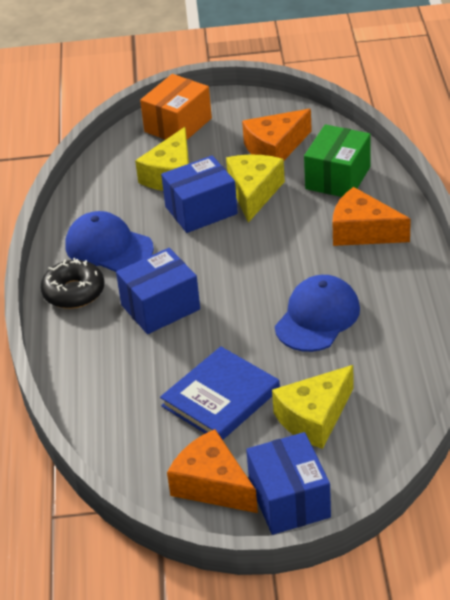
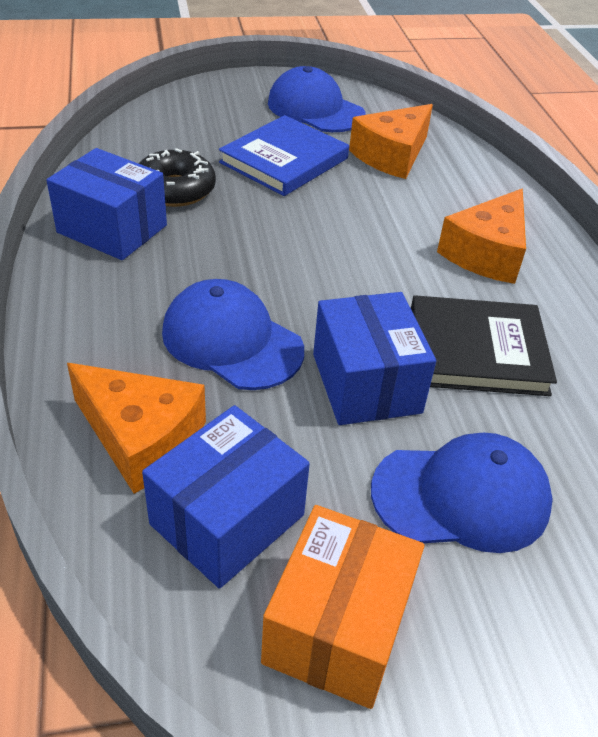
black book: 0 -> 1
blue cap: 2 -> 3
green box: 1 -> 0
yellow cheese: 3 -> 0

